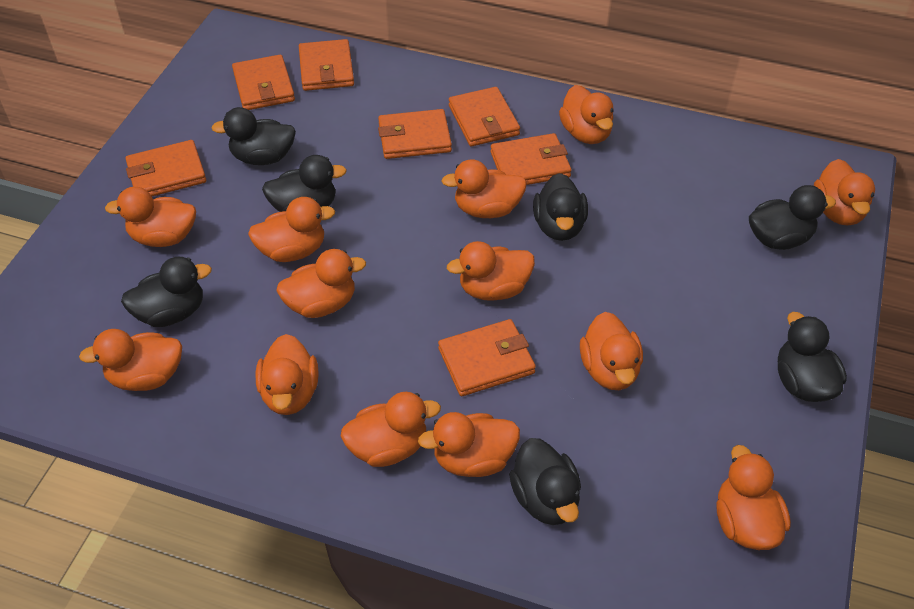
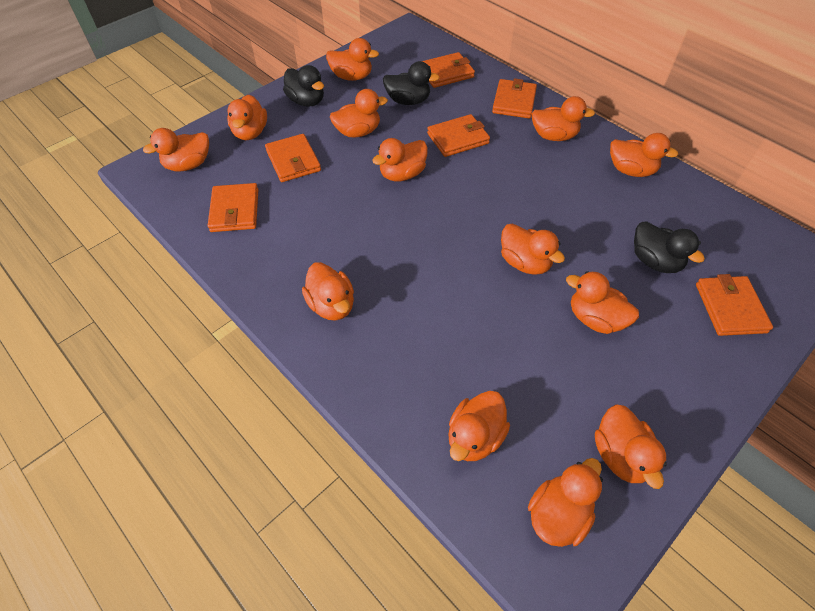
black duck: 7 -> 3
orange wallet: 7 -> 6

